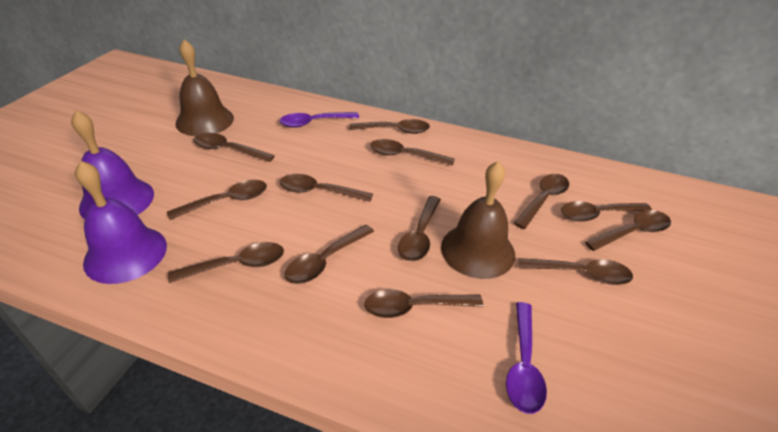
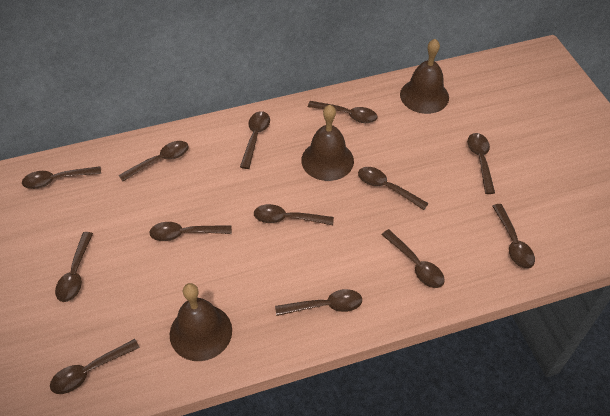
brown bell: 2 -> 3
purple bell: 2 -> 0
purple spoon: 2 -> 0

